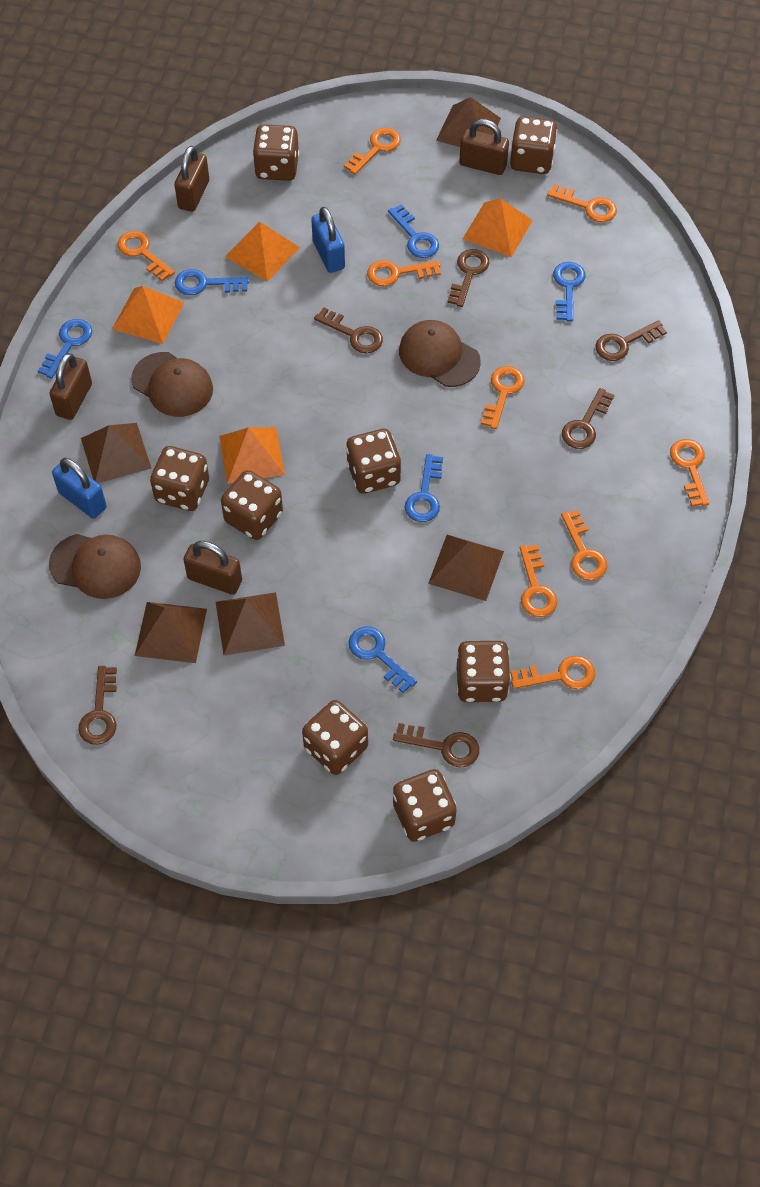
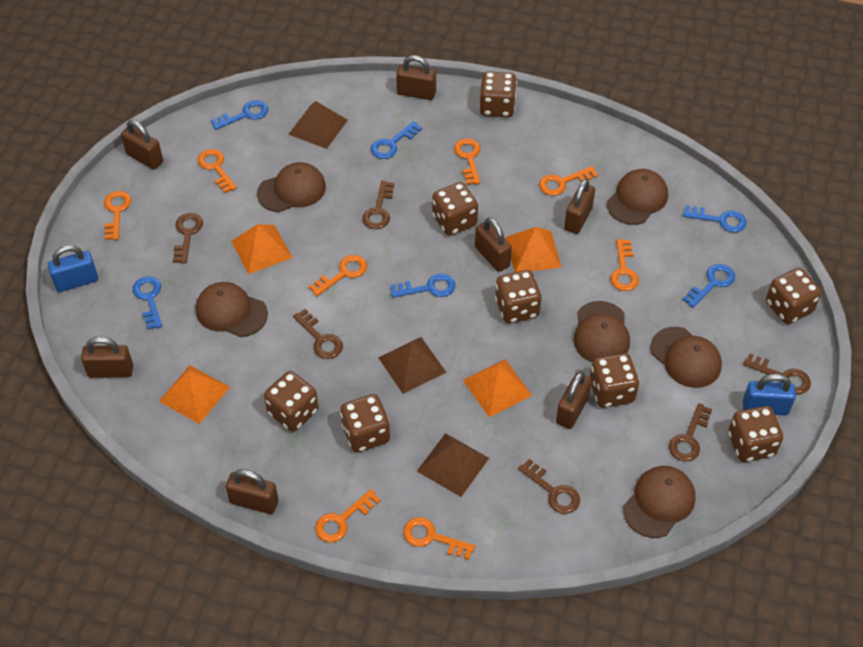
brown cap: 3 -> 6
brown padlock: 4 -> 7
brown pyramid: 5 -> 3
orange key: 9 -> 8

